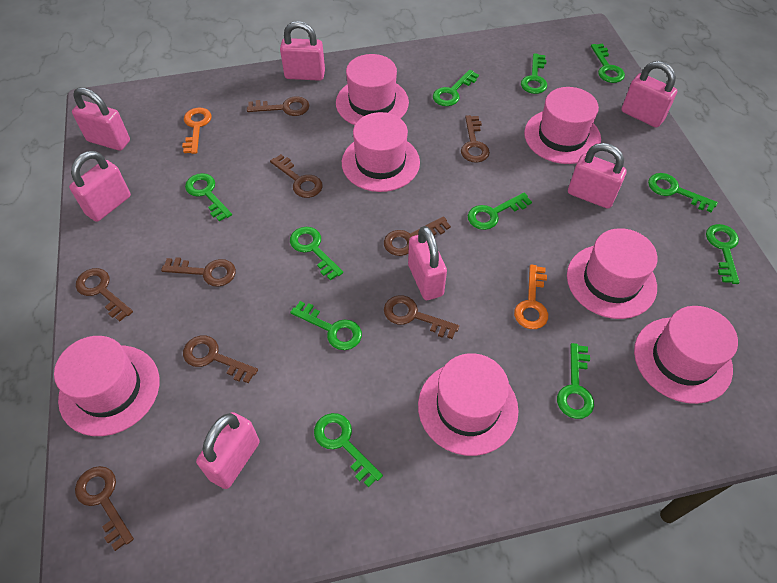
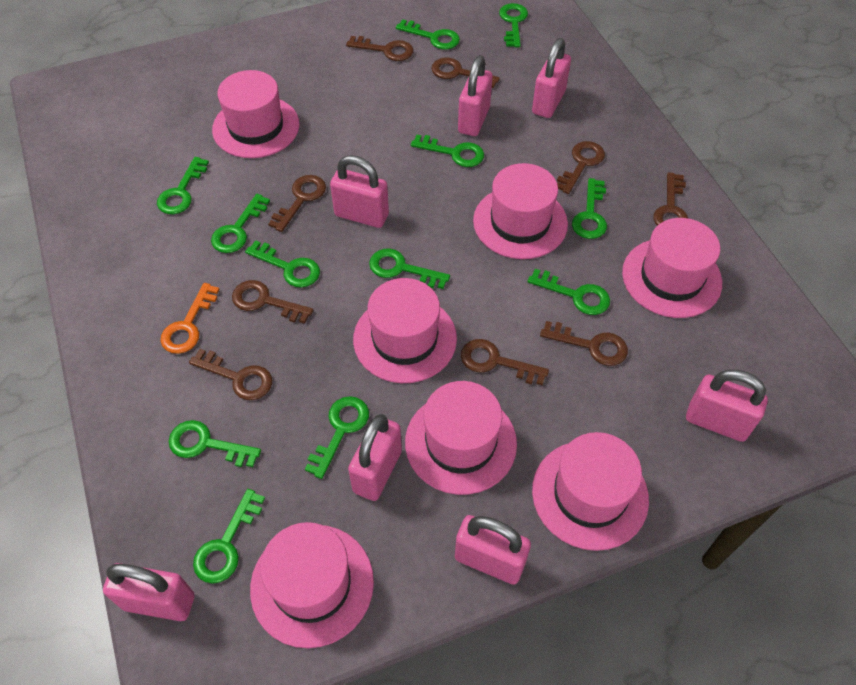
green key: 11 -> 12
orange key: 2 -> 1

